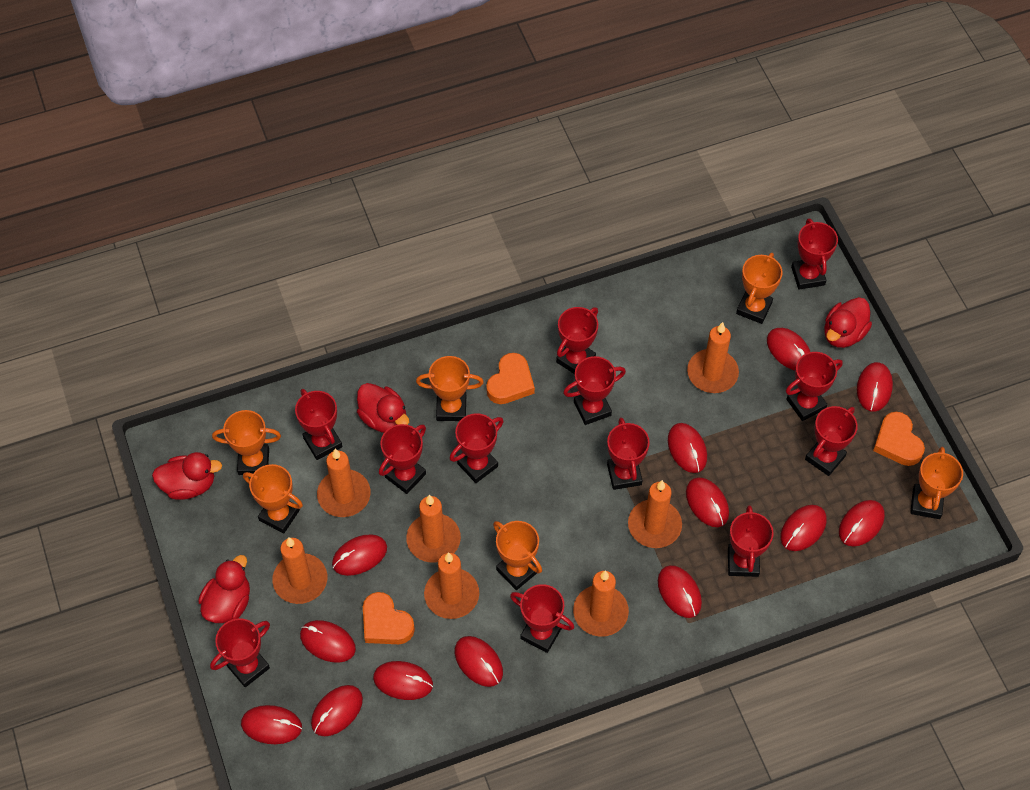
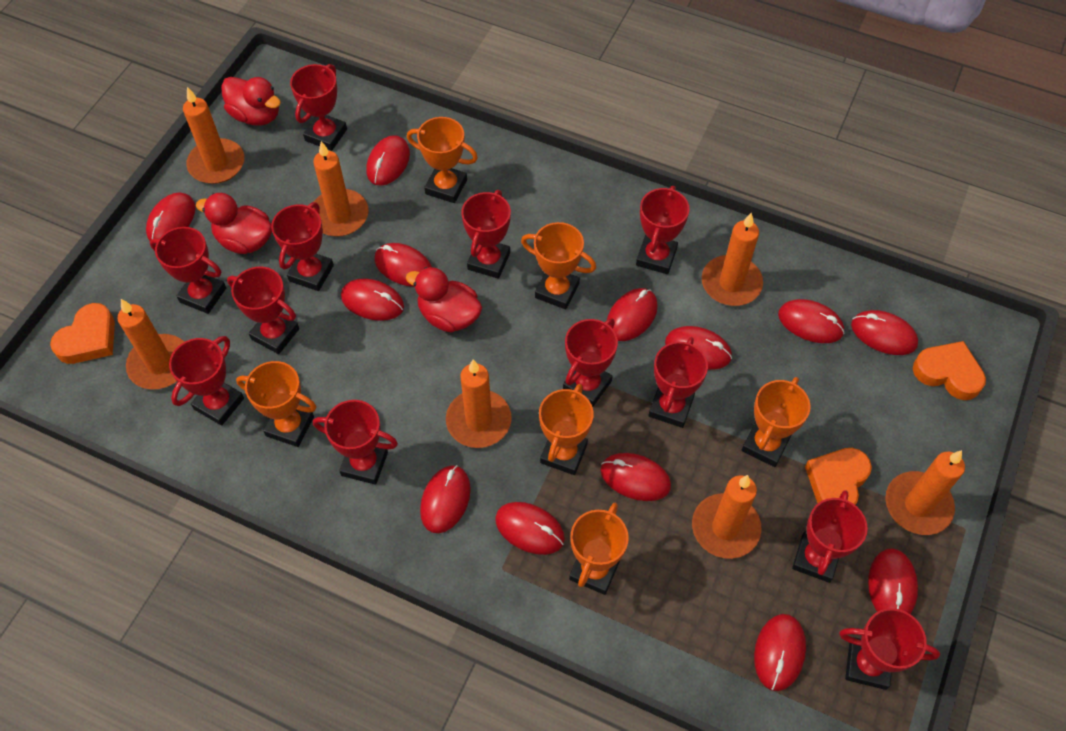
red duck: 4 -> 3

